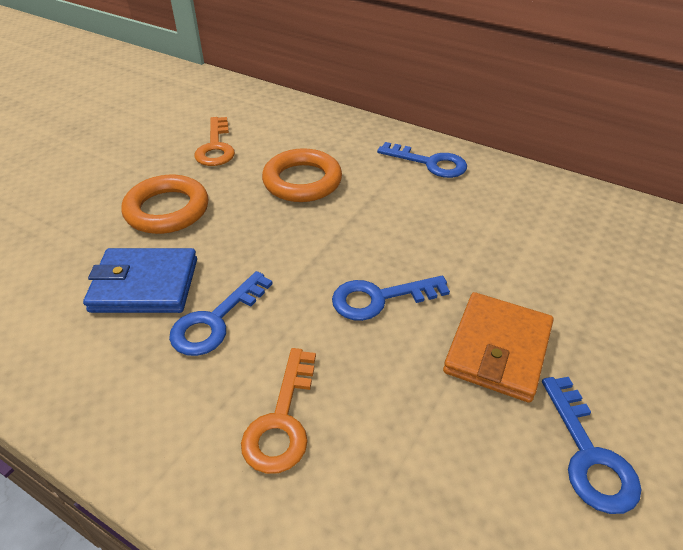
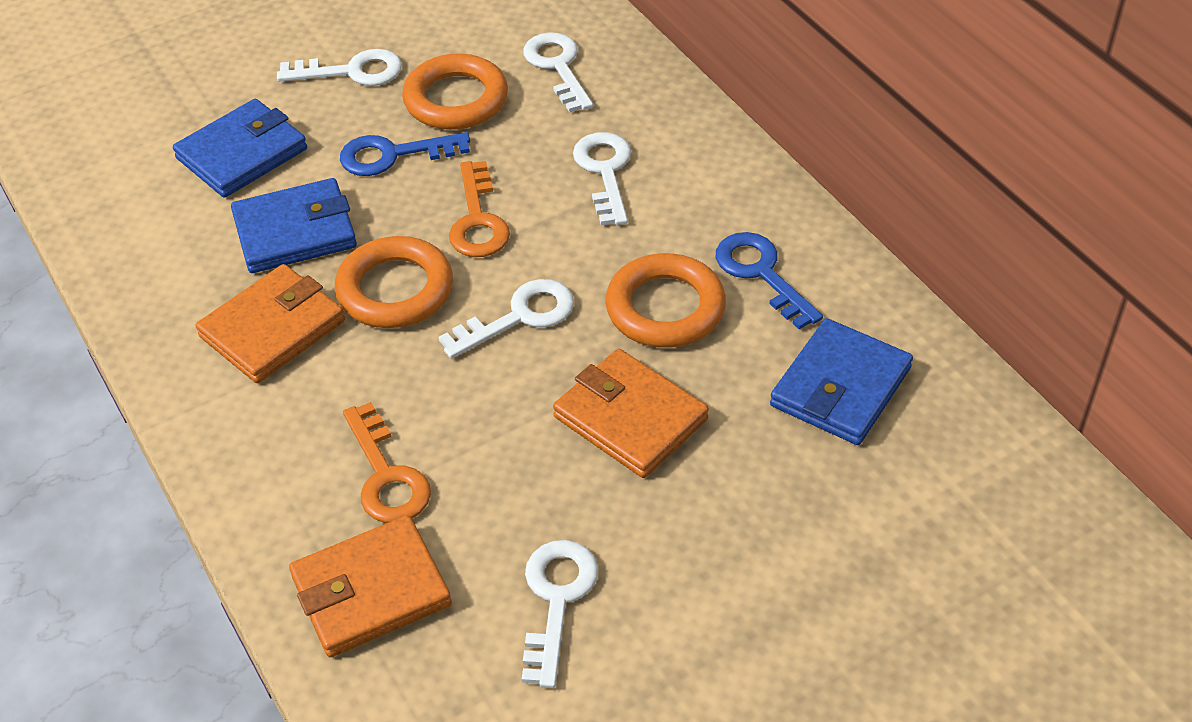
blue key: 4 -> 2
blue wallet: 1 -> 3
orange ring: 2 -> 3
orange wallet: 1 -> 3
white key: 0 -> 5

